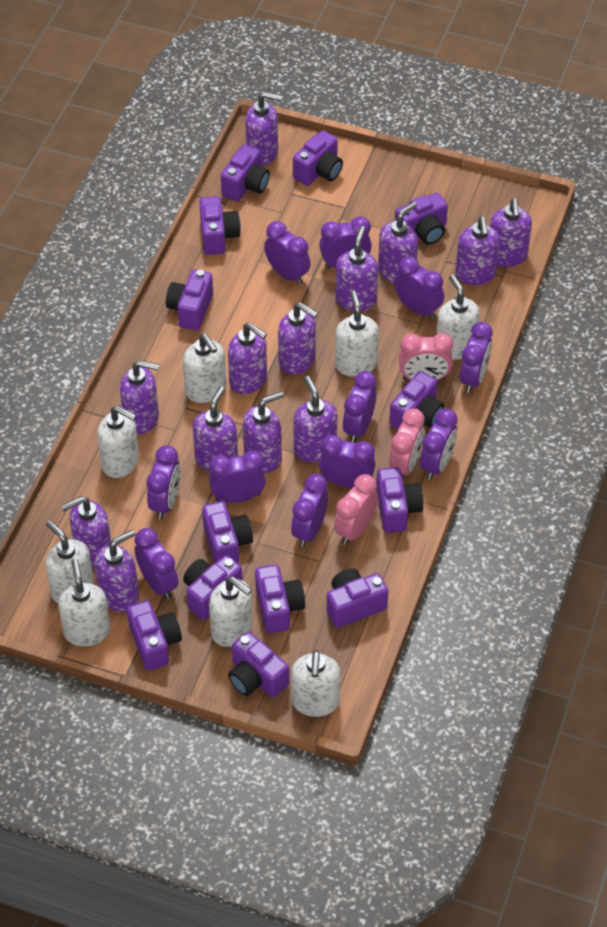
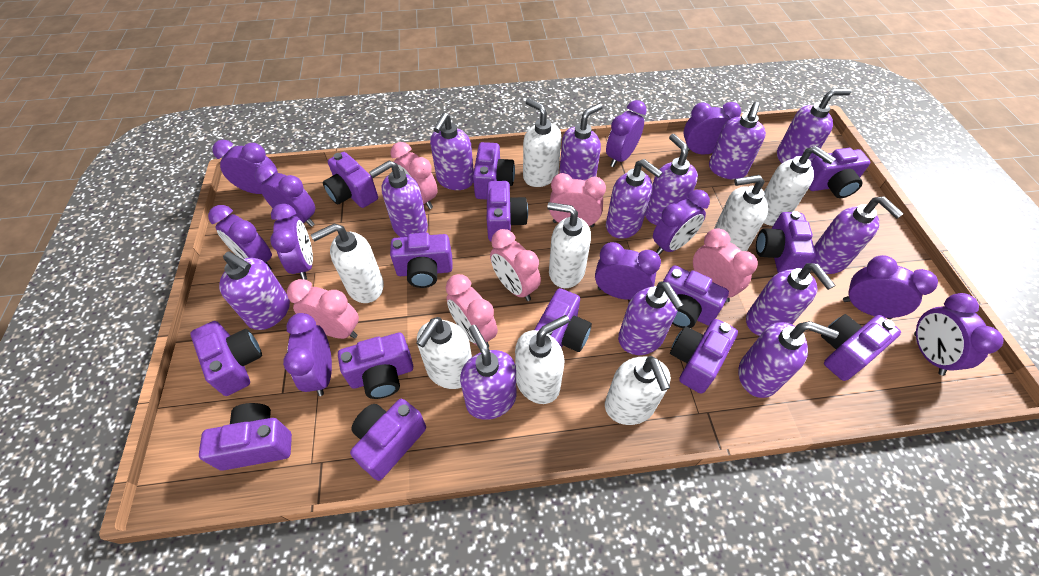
pink clock: 3 -> 6
purple camera: 13 -> 14

